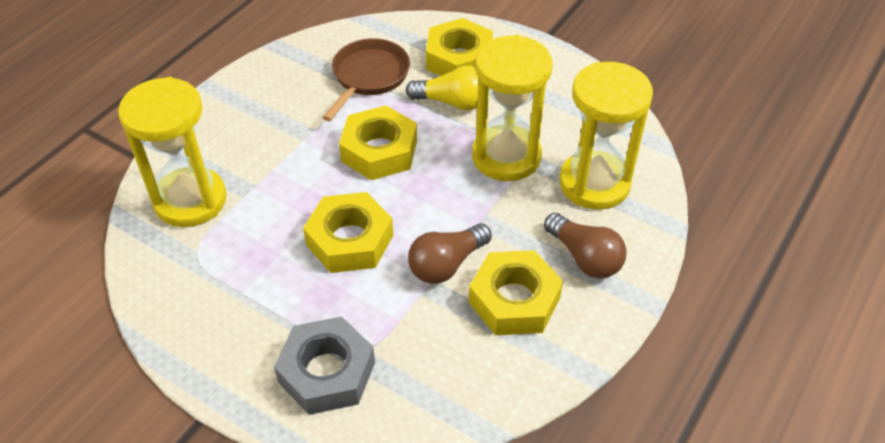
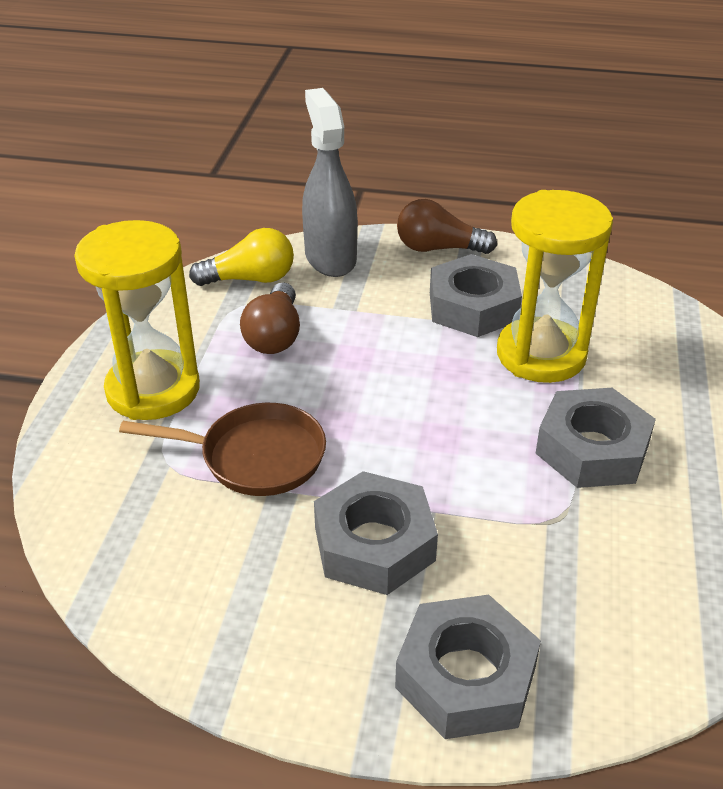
grey nut: 1 -> 4
grey spray bottle: 0 -> 1
yellow hourglass: 3 -> 2
yellow nut: 4 -> 0

